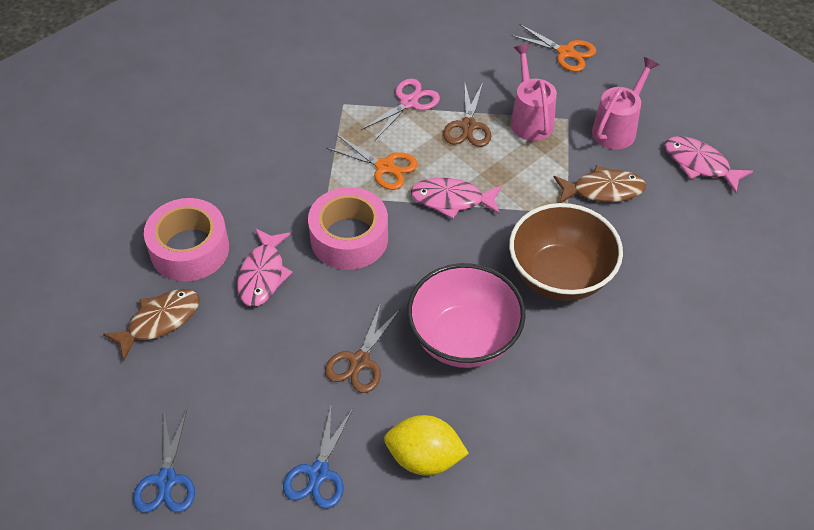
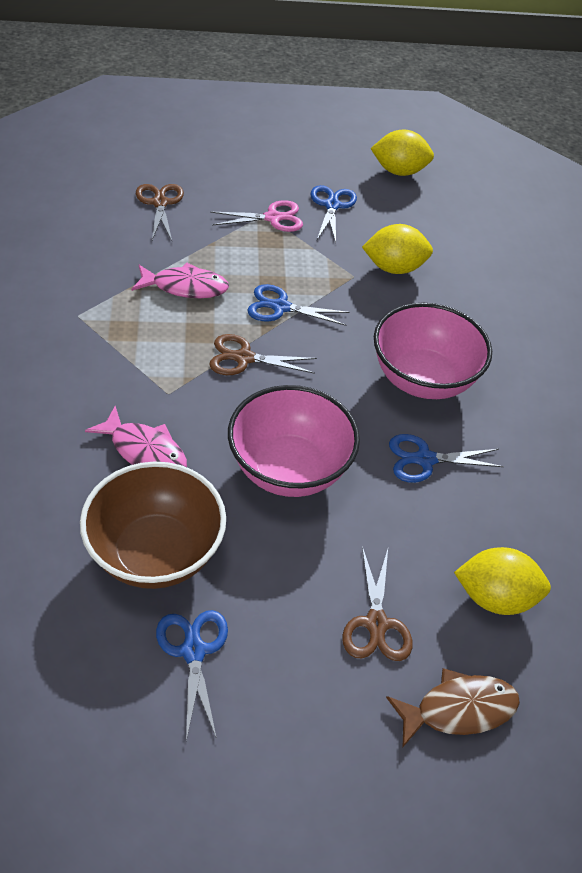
blue scissors: 2 -> 4
brown fish: 2 -> 1
brown scissors: 2 -> 3
orange scissors: 2 -> 0
pink bowl: 1 -> 2
pink fish: 3 -> 2
pink tape: 2 -> 0
pink watering can: 2 -> 0
yellow lemon: 1 -> 3

